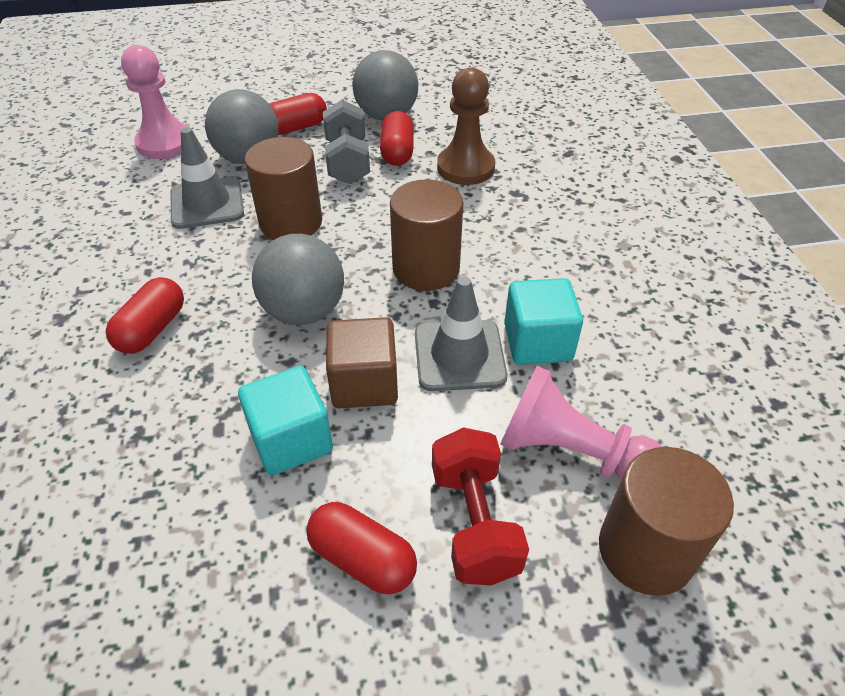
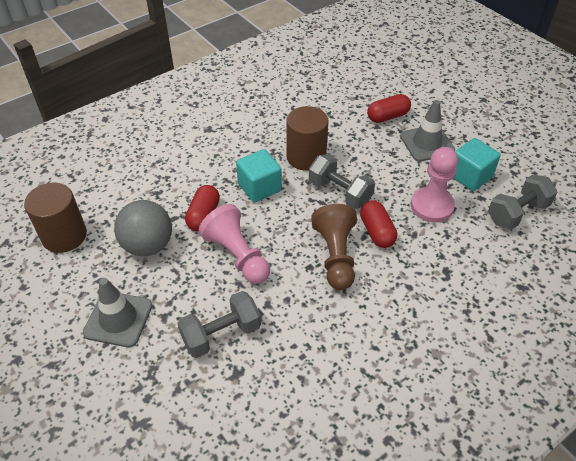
brown cube: 1 -> 0
brown cylinder: 3 -> 2
grey ball: 3 -> 1
grey dumbbell: 1 -> 3
red capsule: 4 -> 3
red dumbbell: 1 -> 0

